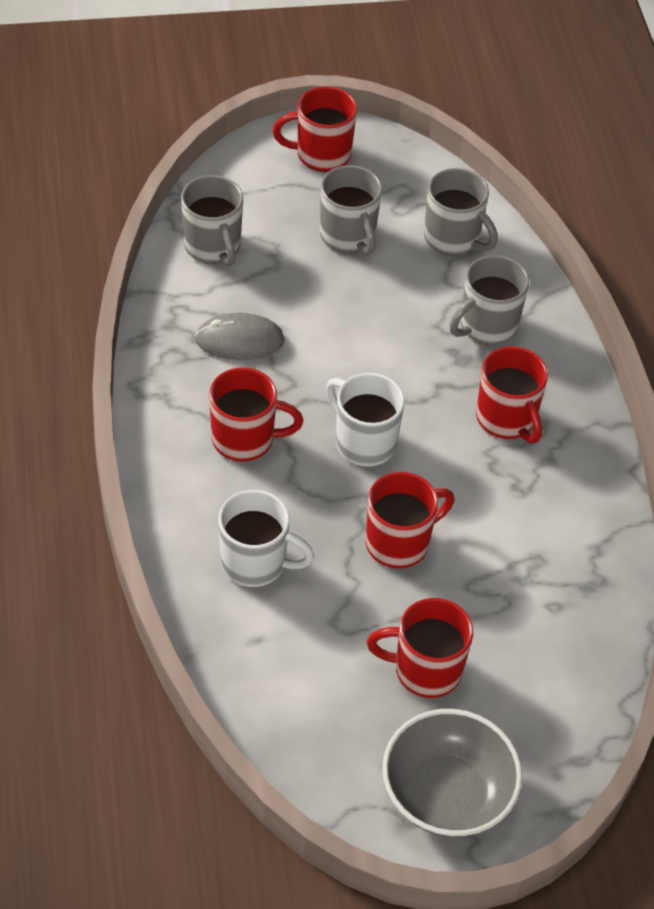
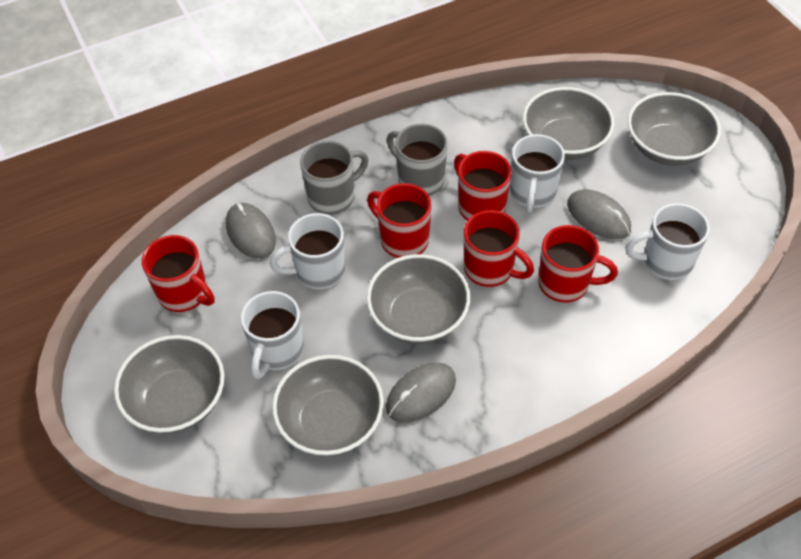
grey bowl: 1 -> 5
grey mouse: 1 -> 3
grey mug: 4 -> 2
white mug: 2 -> 4

